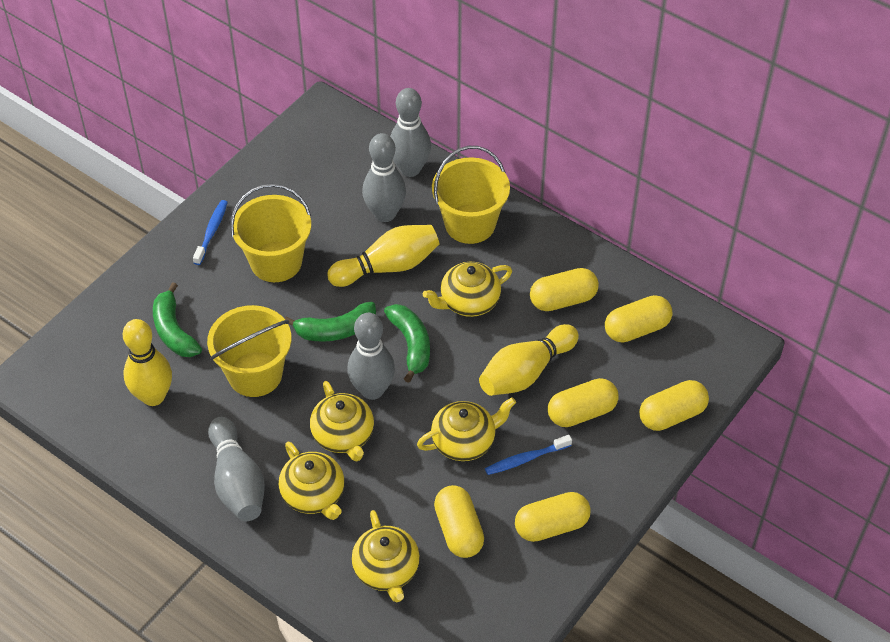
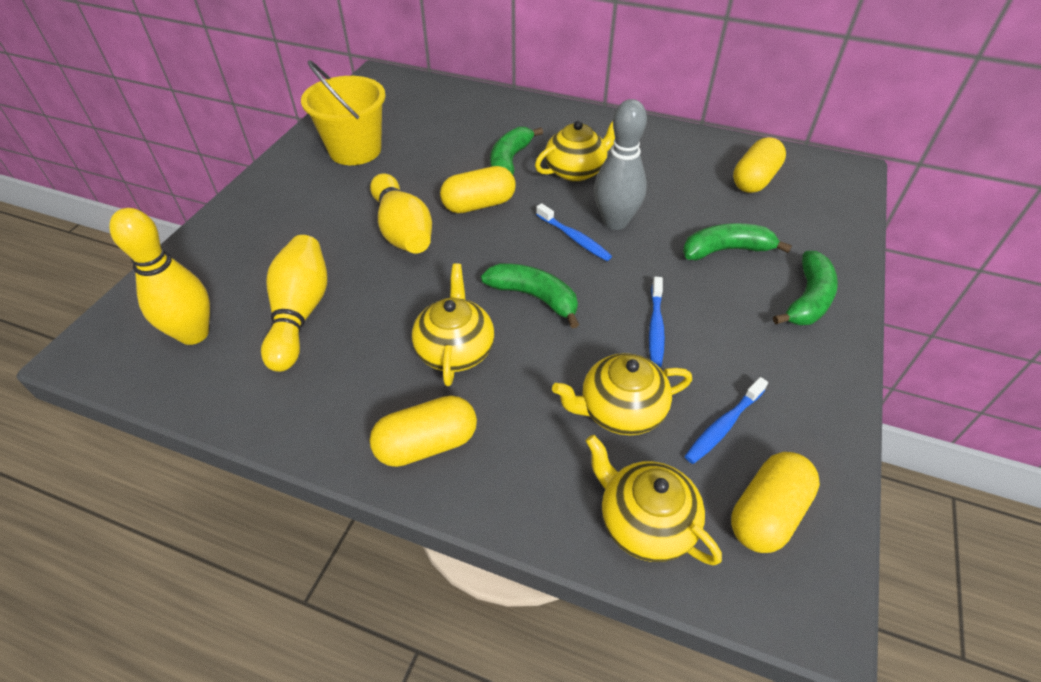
blue toothbrush: 2 -> 3
green banana: 3 -> 4
grey bowling pin: 4 -> 1
yellow bucket: 3 -> 1
yellow capsule: 6 -> 4
yellow teapot: 5 -> 4

